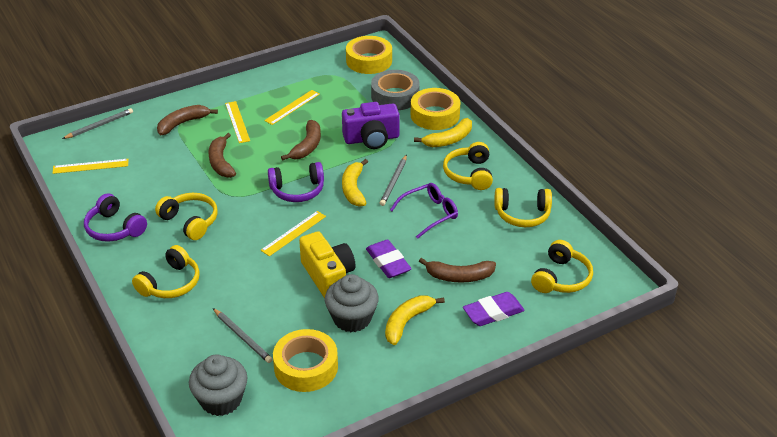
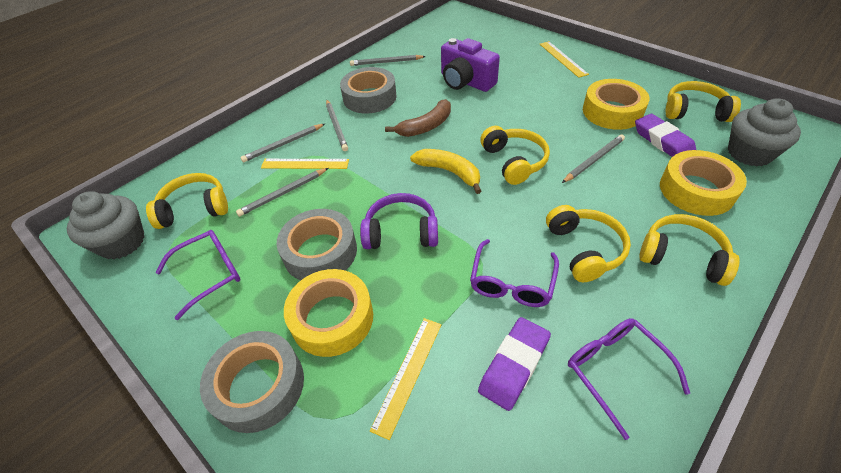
brown banana: 4 -> 1
grey pencil: 3 -> 5
grey tape: 1 -> 3
purple glasses: 1 -> 3
purple headphones: 2 -> 1
yellow banana: 3 -> 1
yellow camera: 1 -> 0
yellow ruler: 4 -> 3

